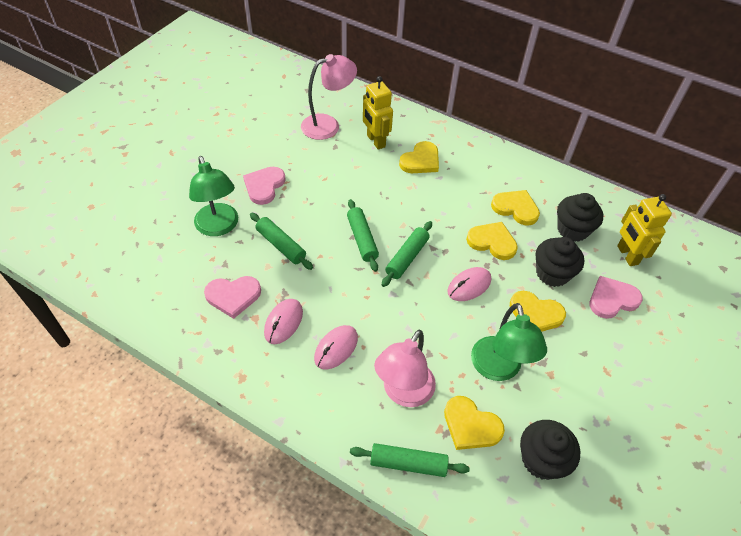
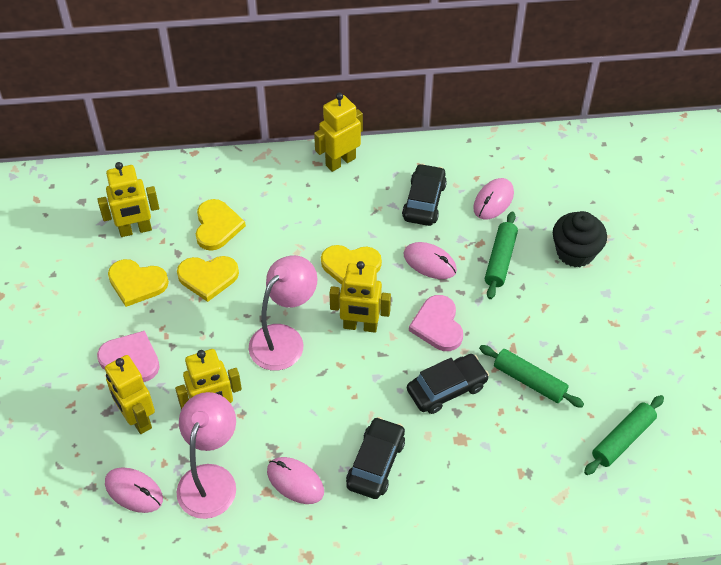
black car: 0 -> 3
black cupcake: 3 -> 1
green lamp: 2 -> 0
green rolling pin: 4 -> 3
pink heart: 3 -> 2
pink mouse: 3 -> 4
yellow heart: 5 -> 4
yellow robot: 2 -> 5

